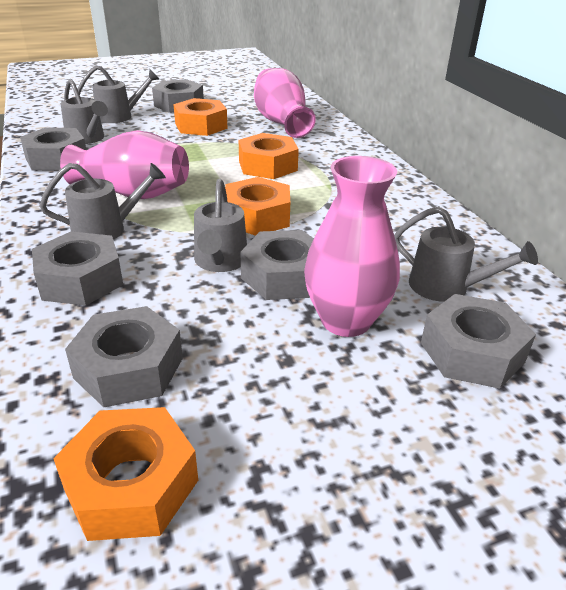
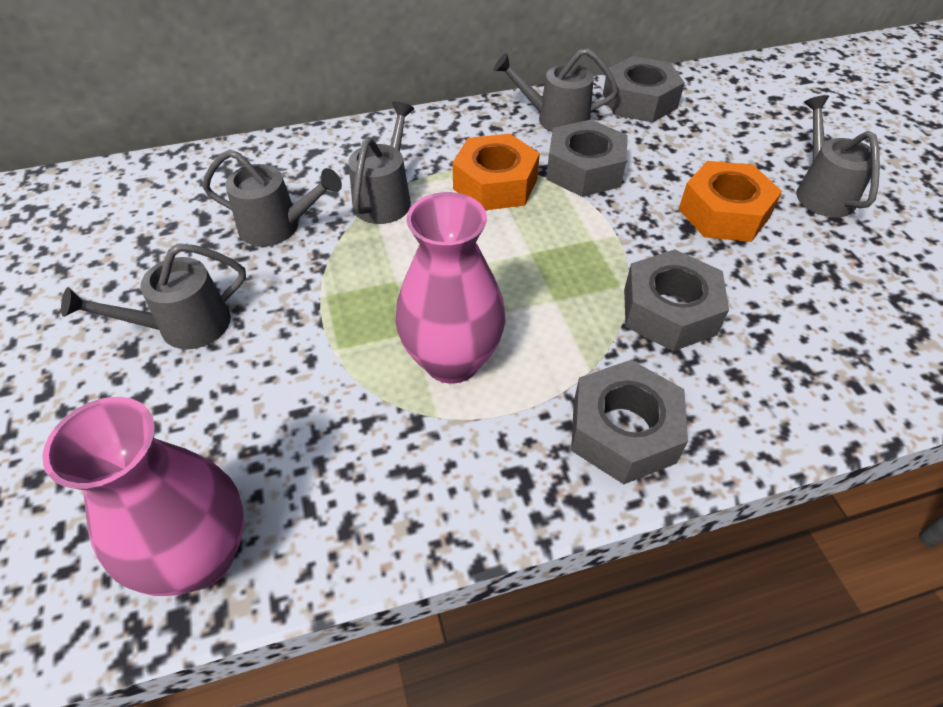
grey nut: 6 -> 4
orange nut: 4 -> 2
pink vase: 3 -> 2

